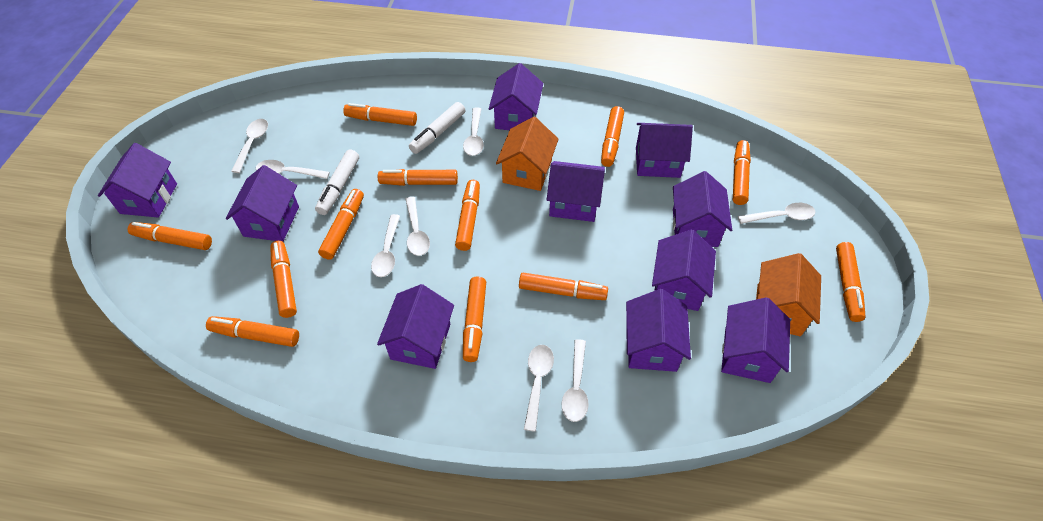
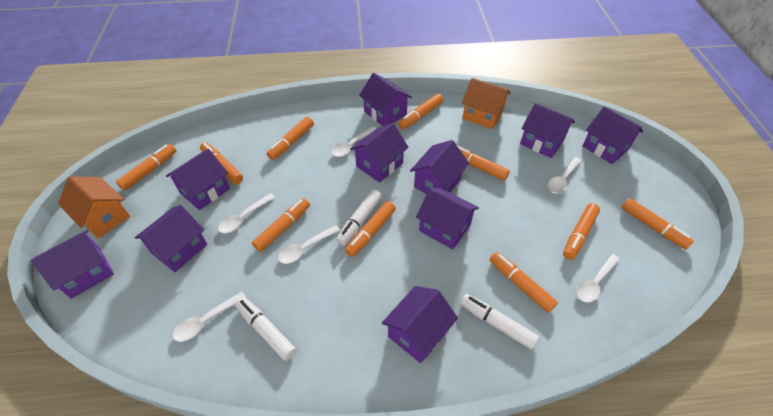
orange marker: 12 -> 10
white marker: 2 -> 3
white spoon: 8 -> 6

